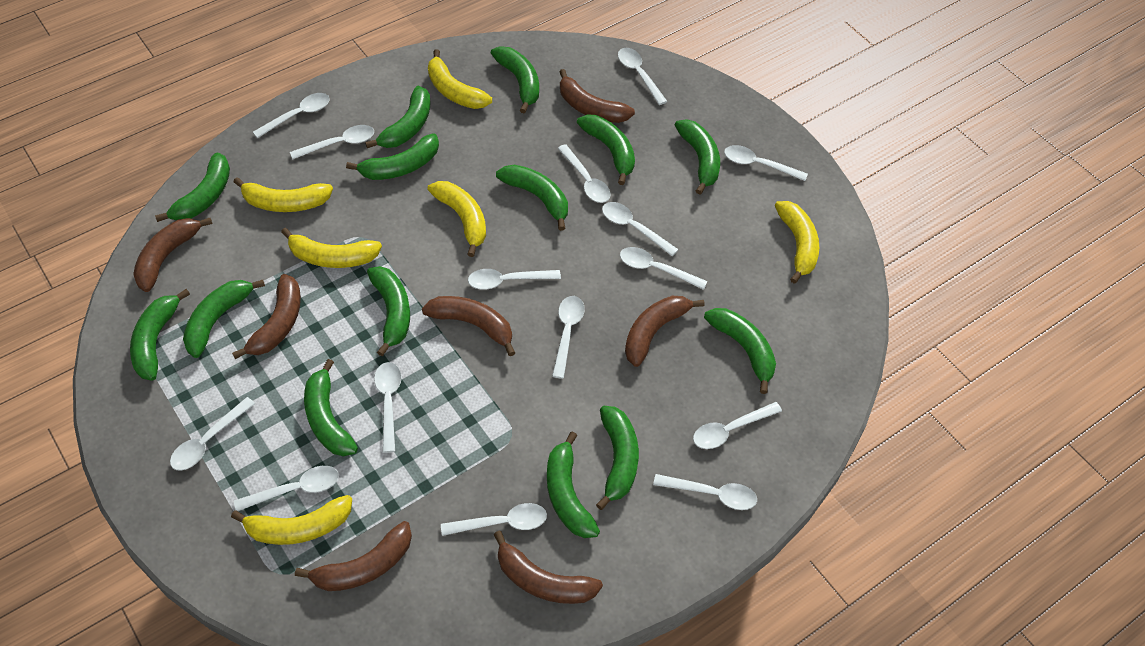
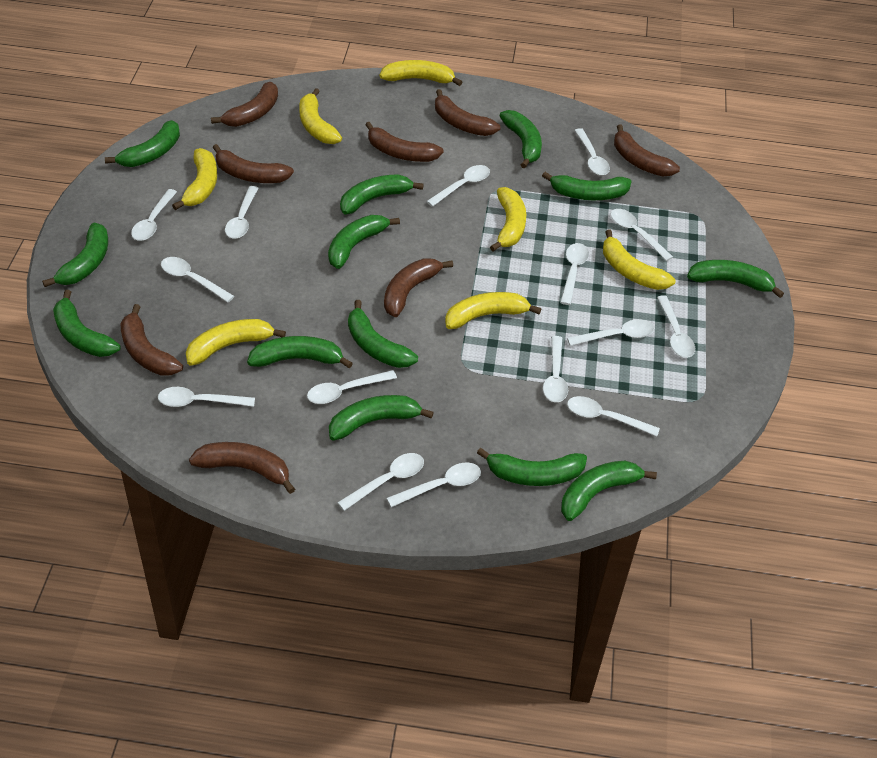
brown banana: 7 -> 8
green banana: 14 -> 13
yellow banana: 6 -> 7

